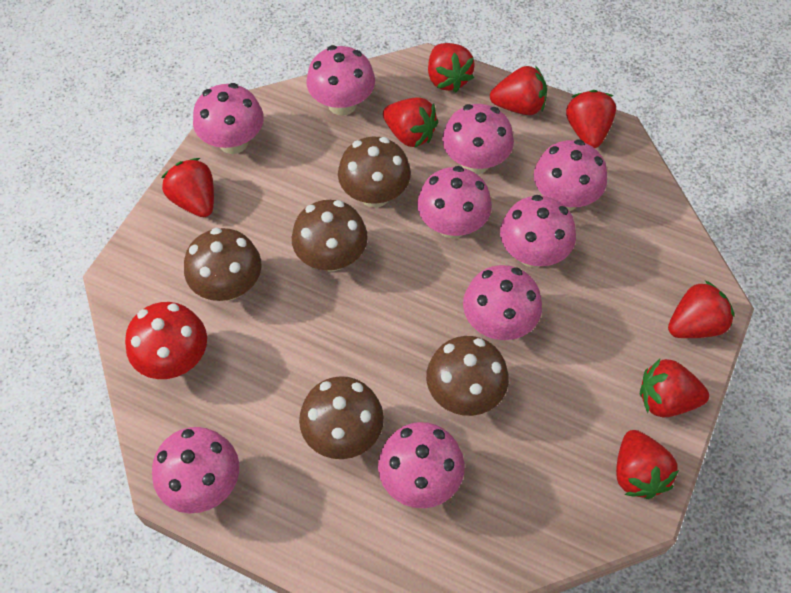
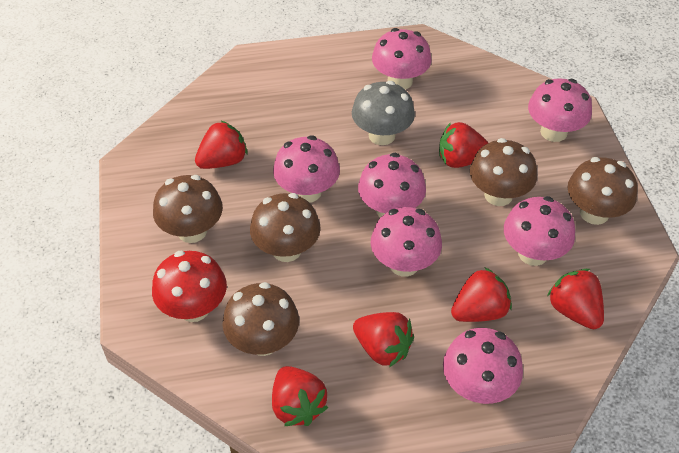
grey mushroom: 0 -> 1
pink mushroom: 9 -> 7
red strawberry: 8 -> 6

